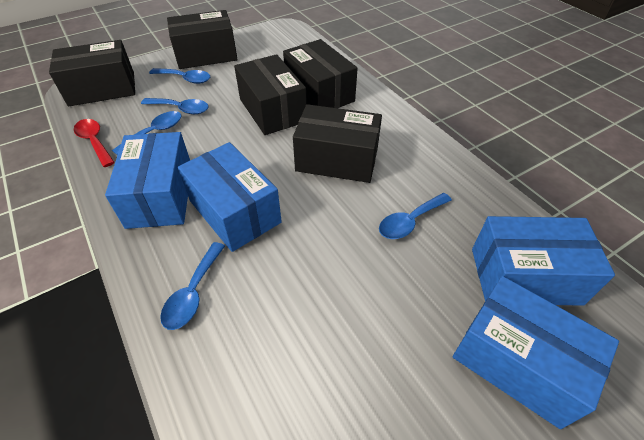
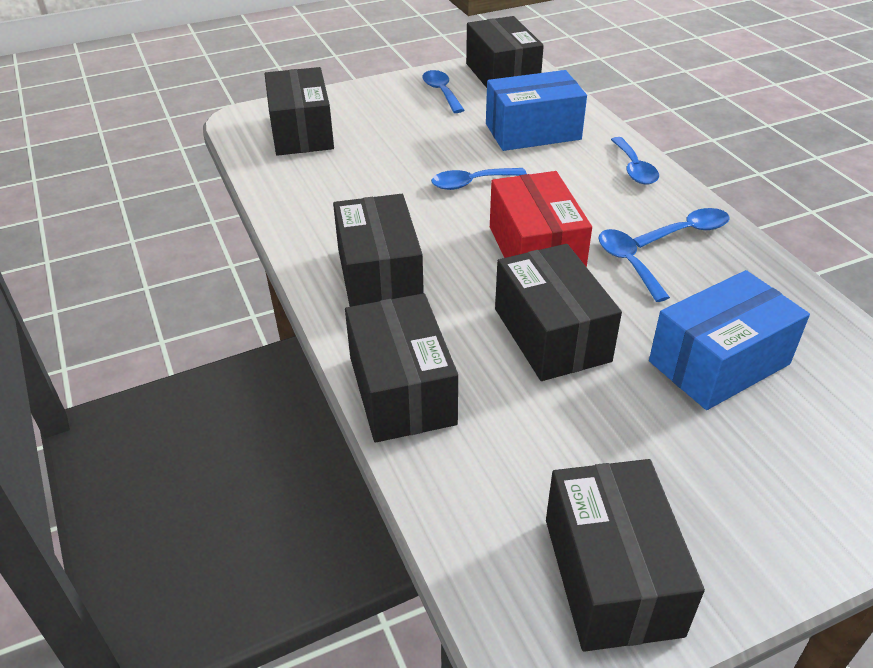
black box: 5 -> 6
blue box: 4 -> 2
red box: 0 -> 1
red spoon: 1 -> 0

